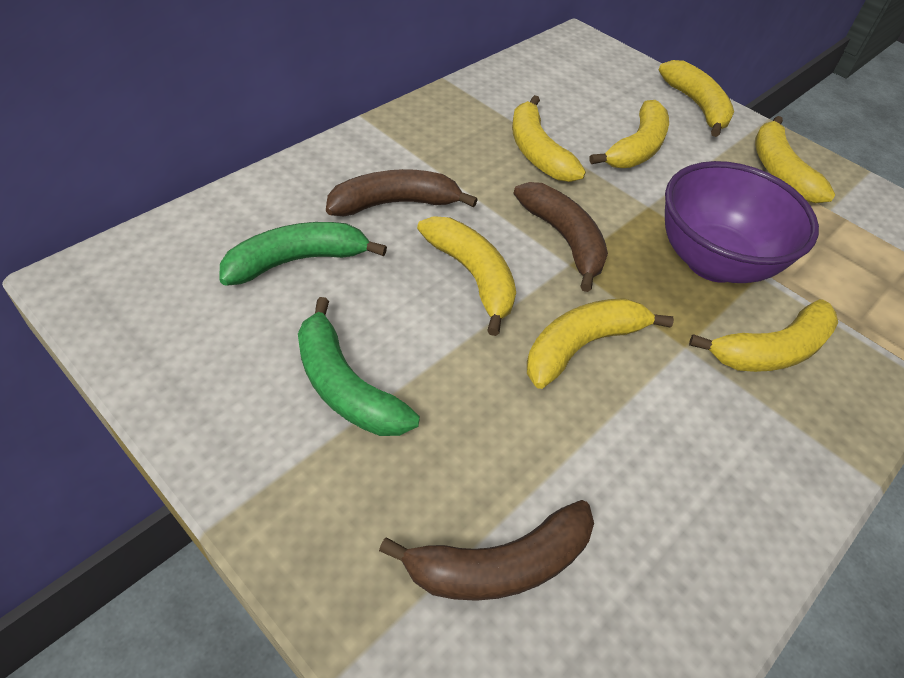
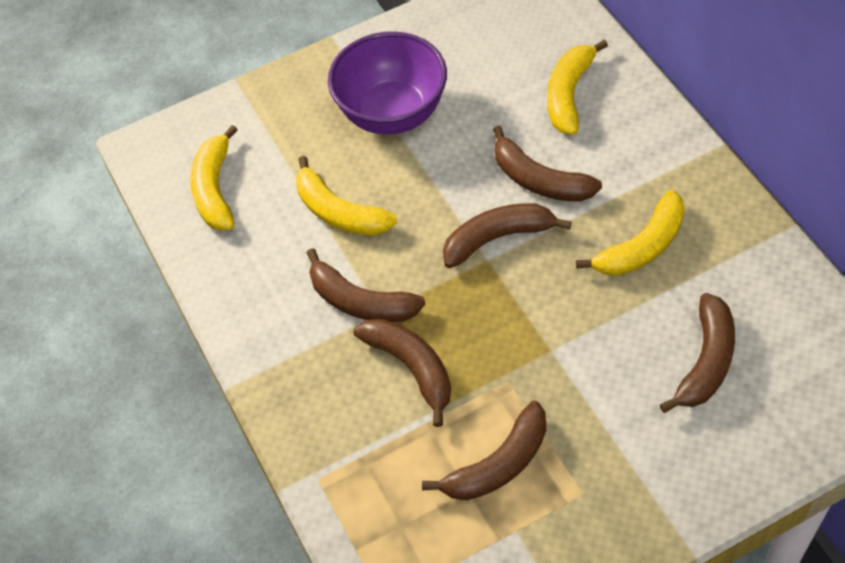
brown banana: 3 -> 6
green banana: 2 -> 0
yellow banana: 7 -> 4

